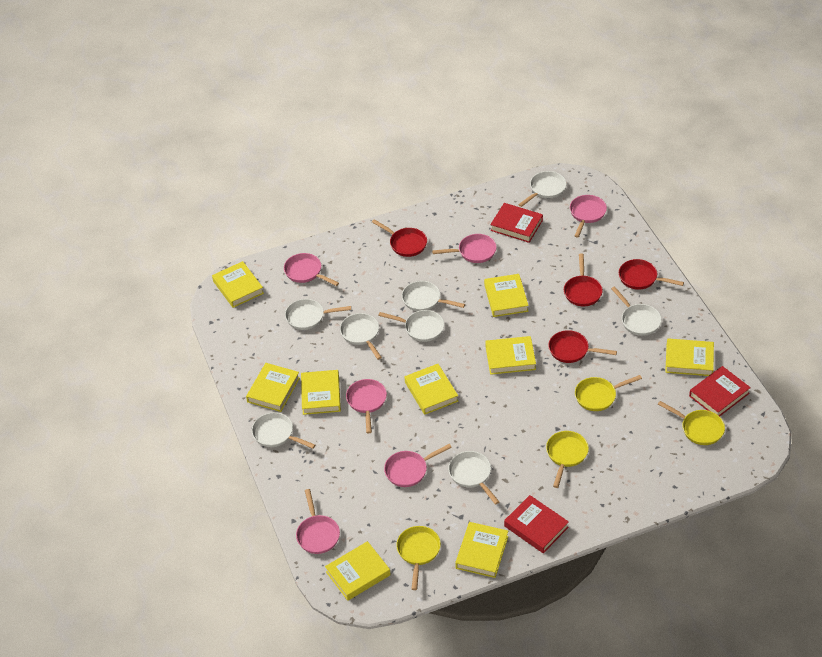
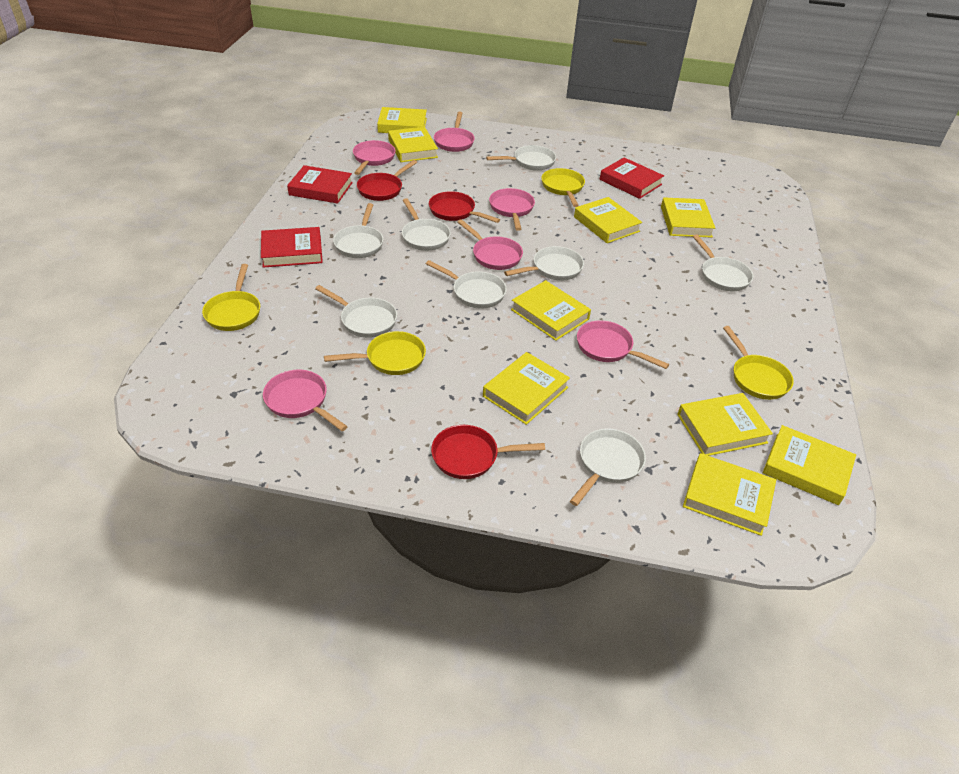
red pan: 4 -> 3

